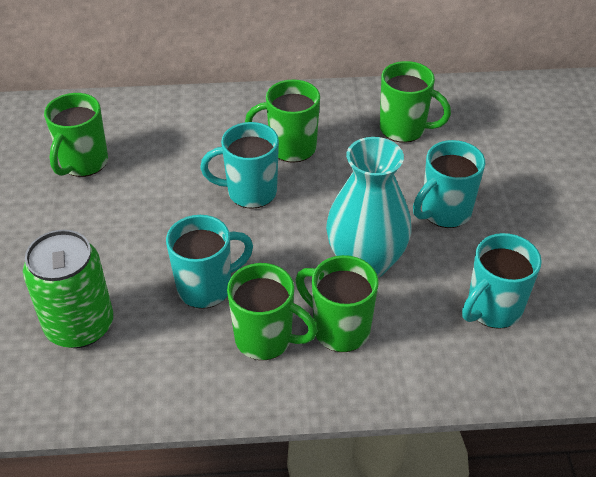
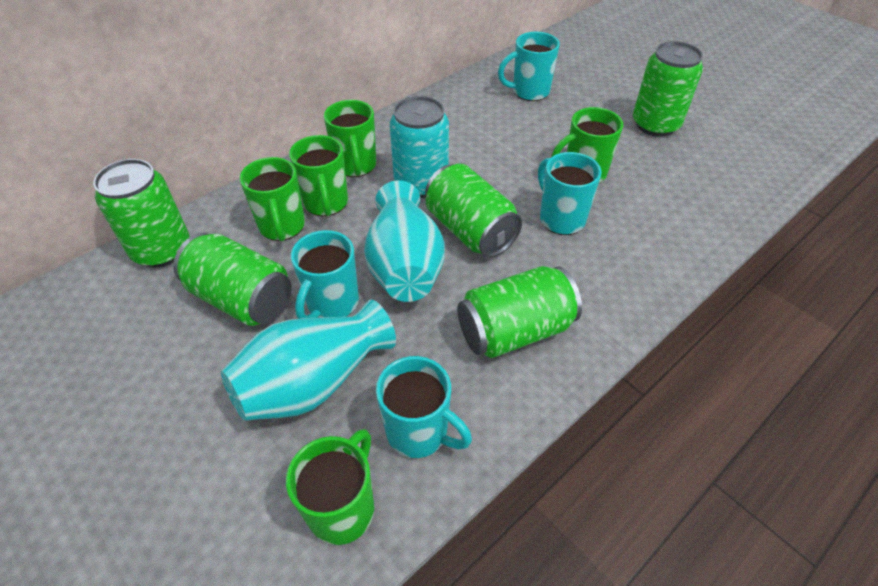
green can: 1 -> 5
turquoise can: 0 -> 1
turquoise vase: 1 -> 2

